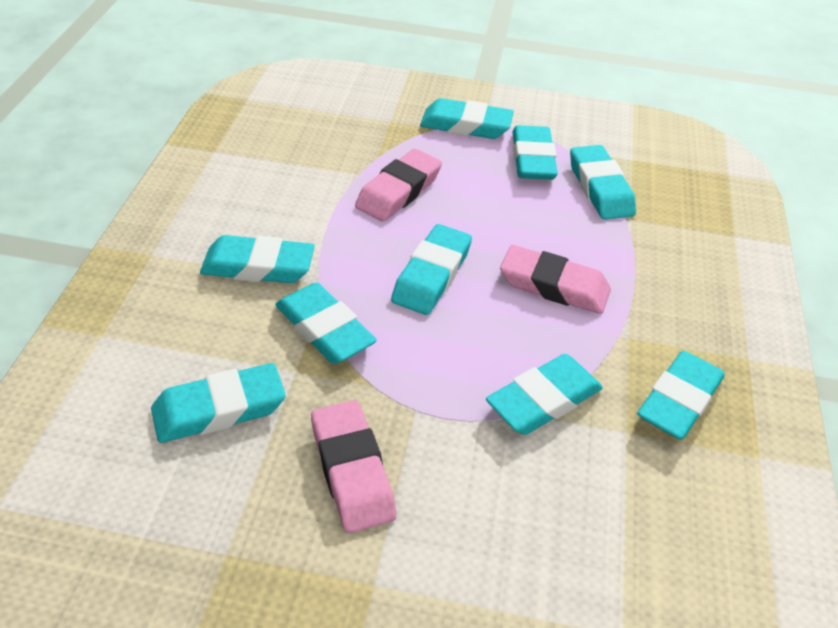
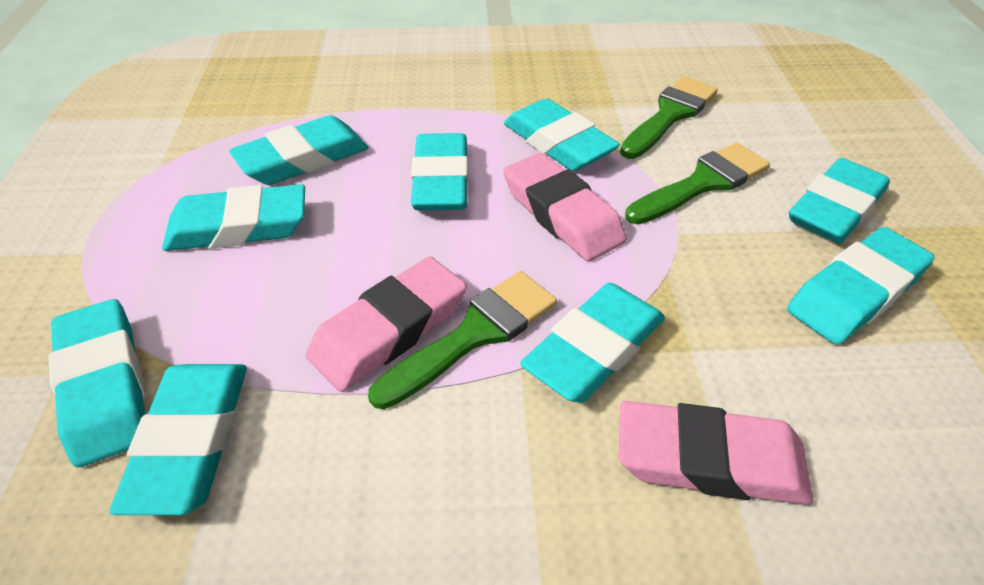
green brush: 0 -> 3

